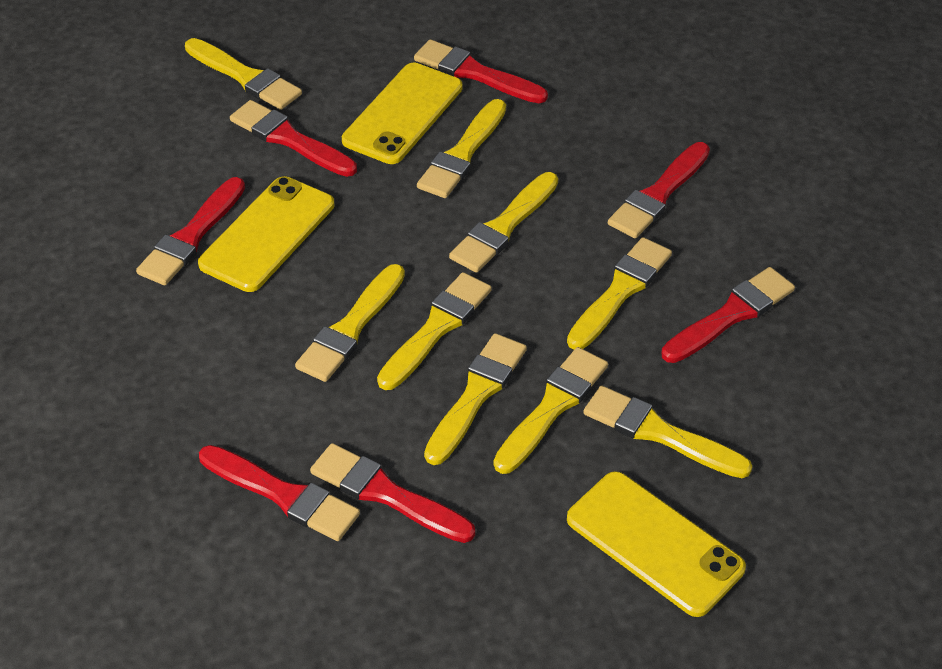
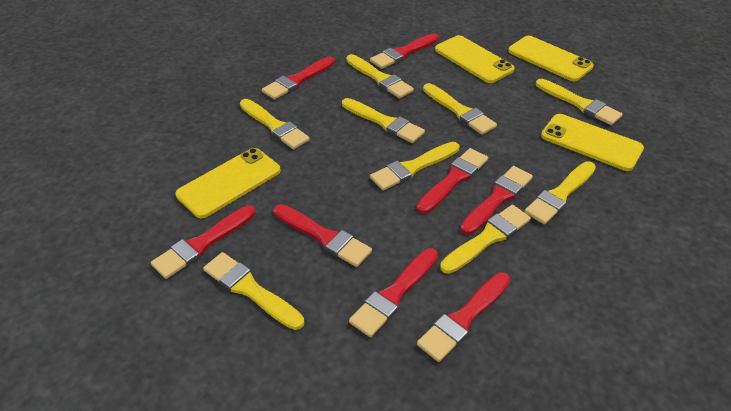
red brush: 7 -> 8
yellow phone: 3 -> 4

